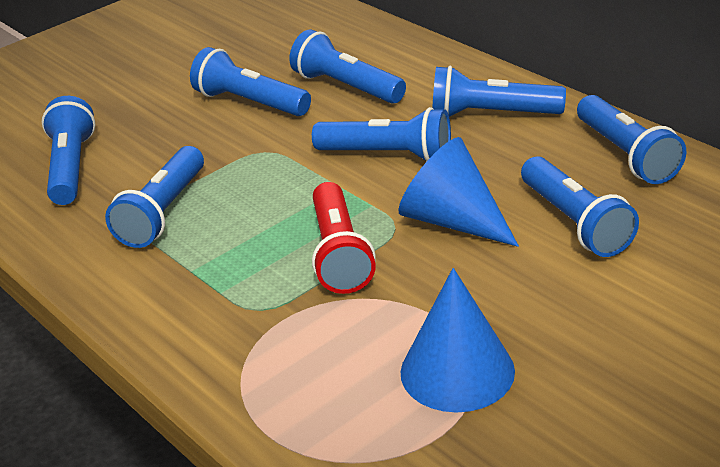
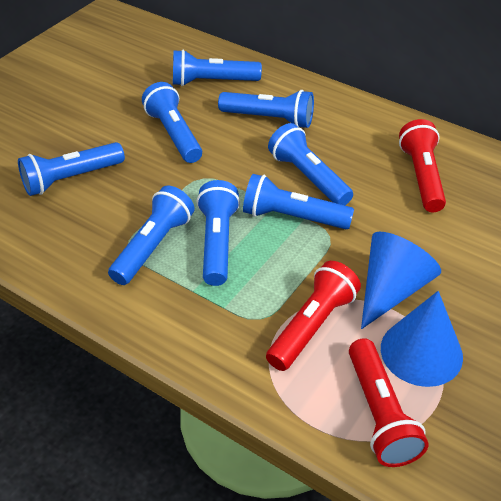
red flashlight: 1 -> 3

